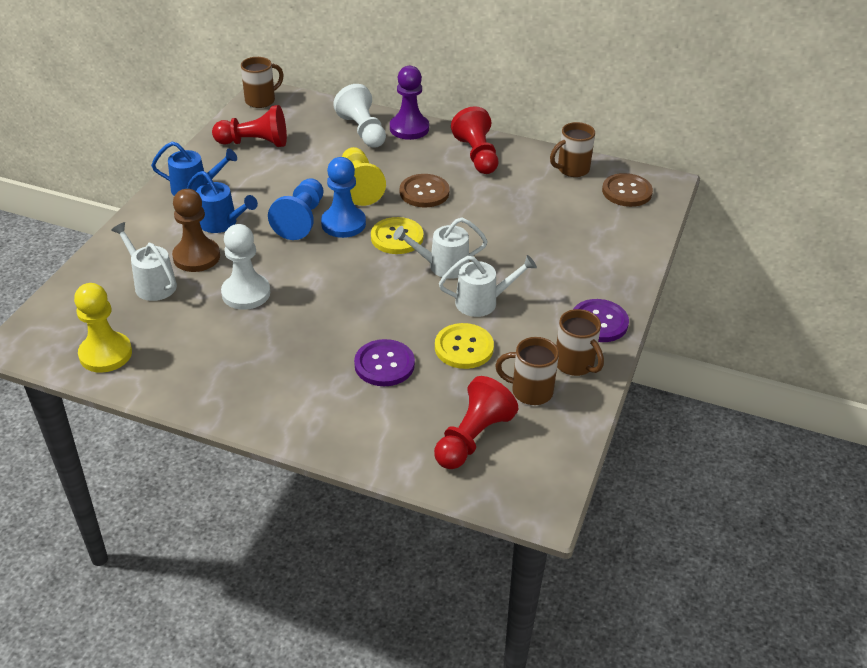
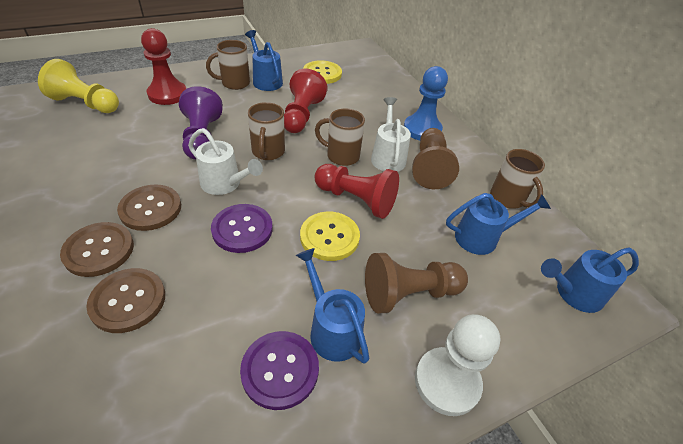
blue pawn: 2 -> 1
blue watering can: 2 -> 4
brown button: 2 -> 3
brown pawn: 1 -> 2
white pawn: 2 -> 1
white watering can: 3 -> 2
yellow pawn: 2 -> 1

